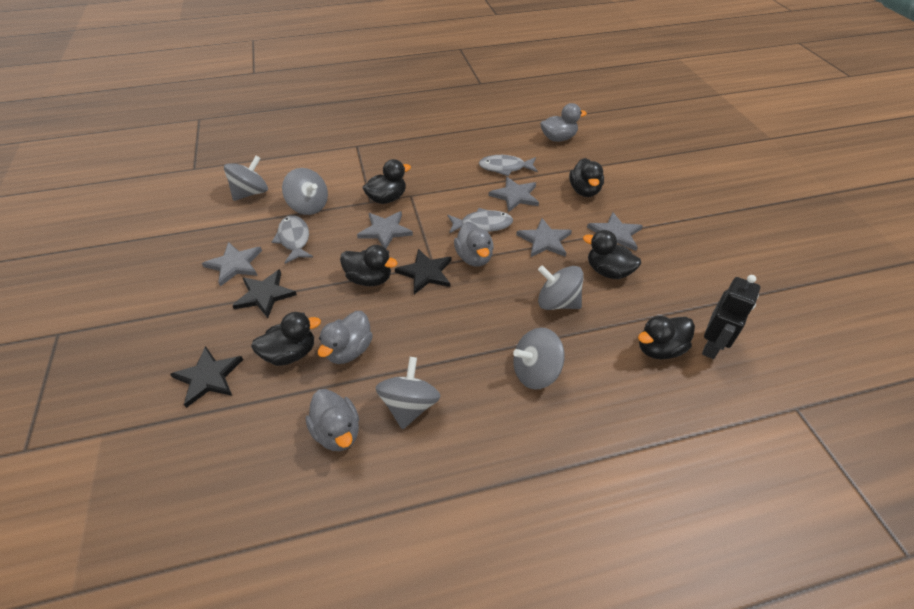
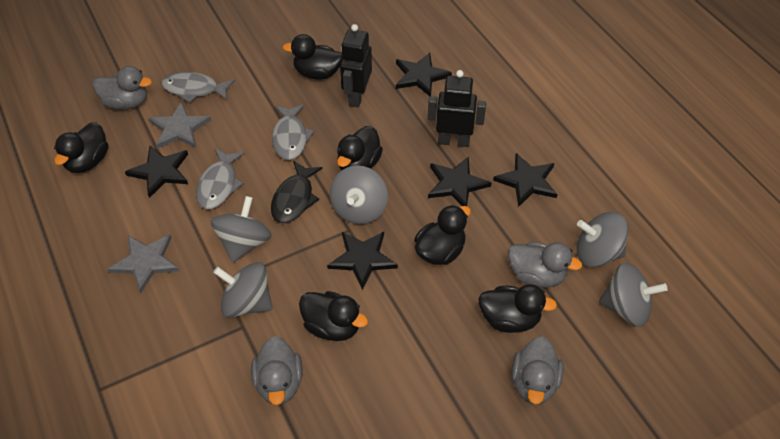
black fish: 0 -> 1
black robot: 1 -> 2
black star: 3 -> 5
grey star: 5 -> 2

